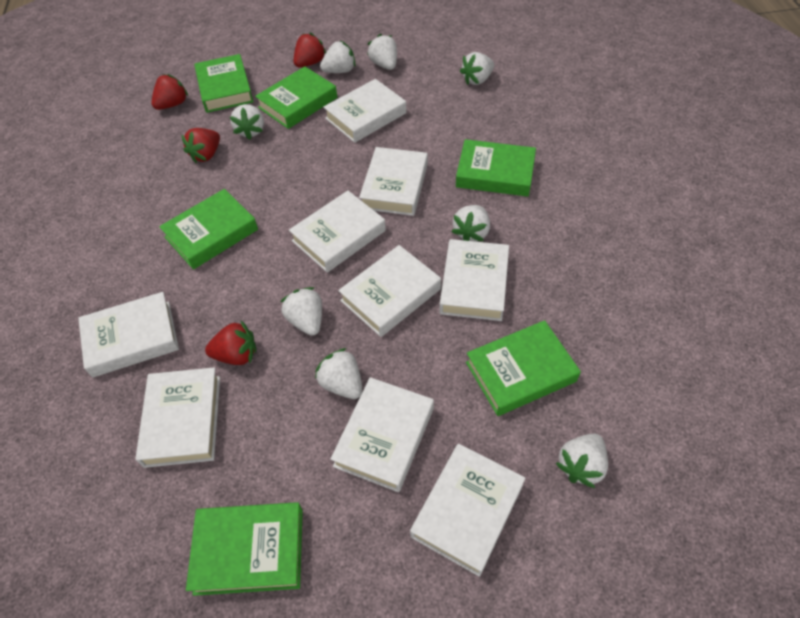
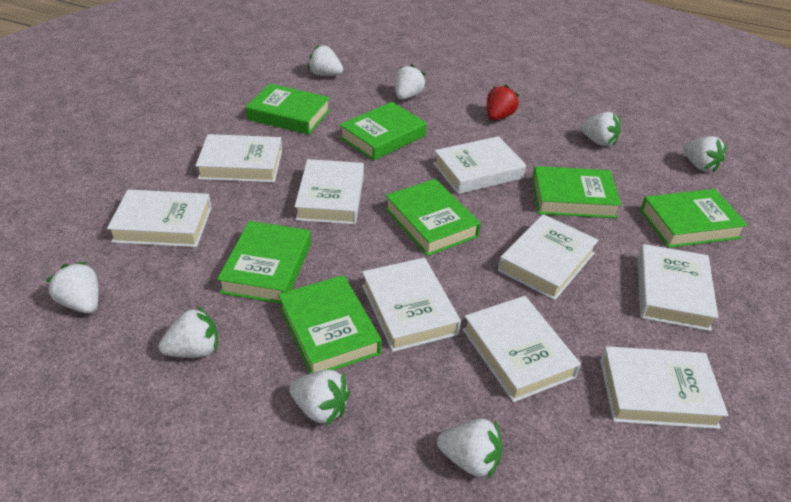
green book: 6 -> 7
red strawberry: 4 -> 1

